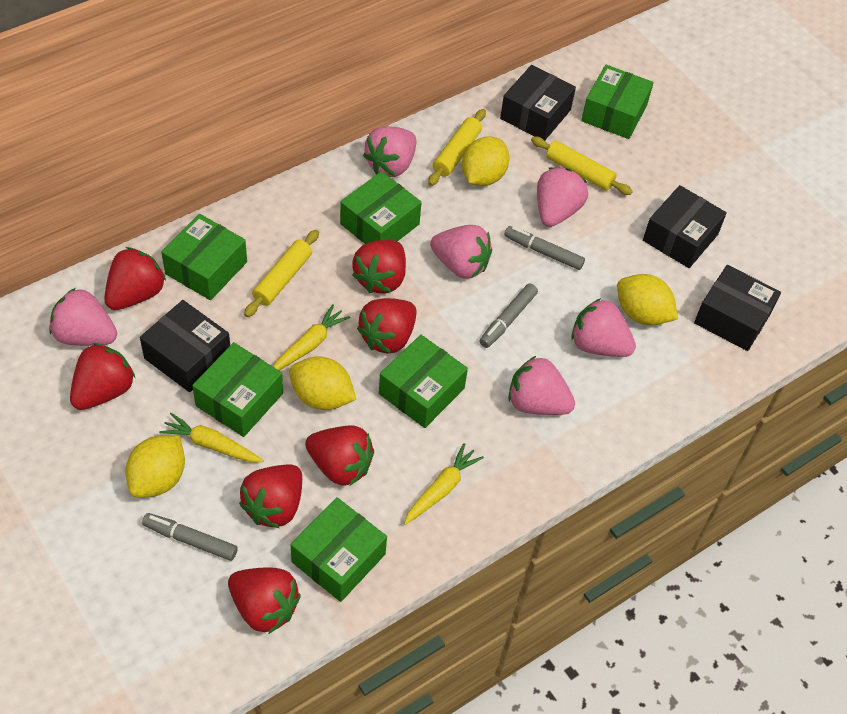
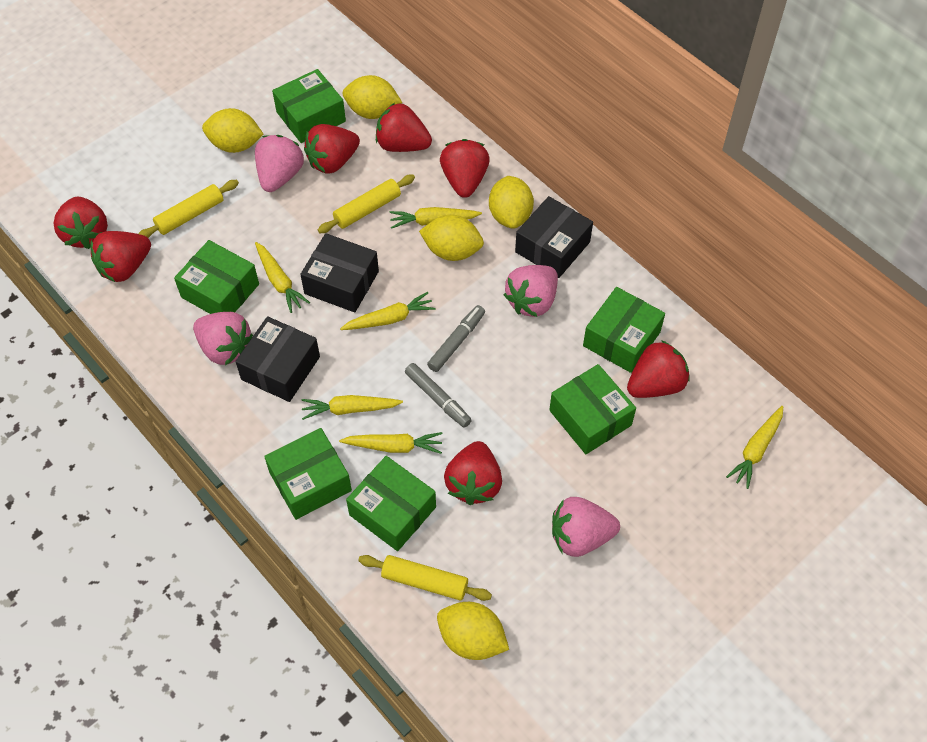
black box: 4 -> 3
grey marker: 3 -> 2
pink strawberry: 6 -> 4
yellow carrot: 3 -> 6
yellow lemon: 4 -> 5

